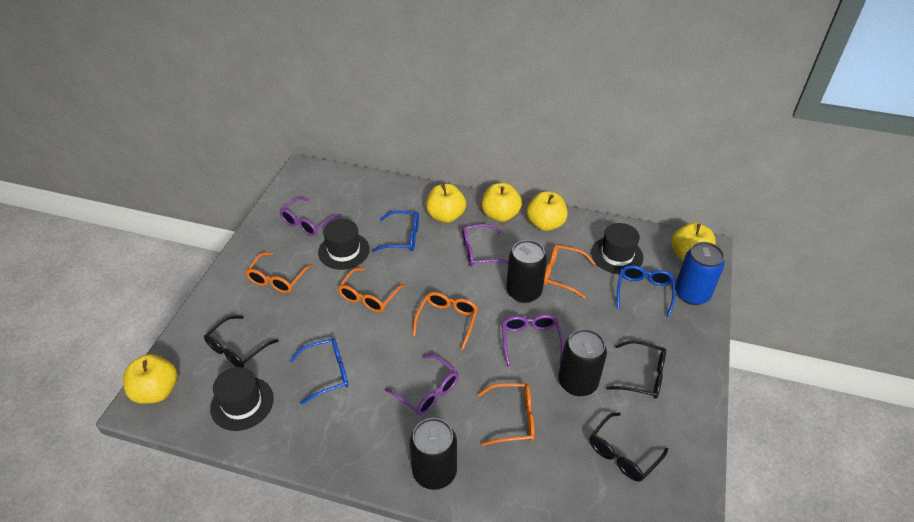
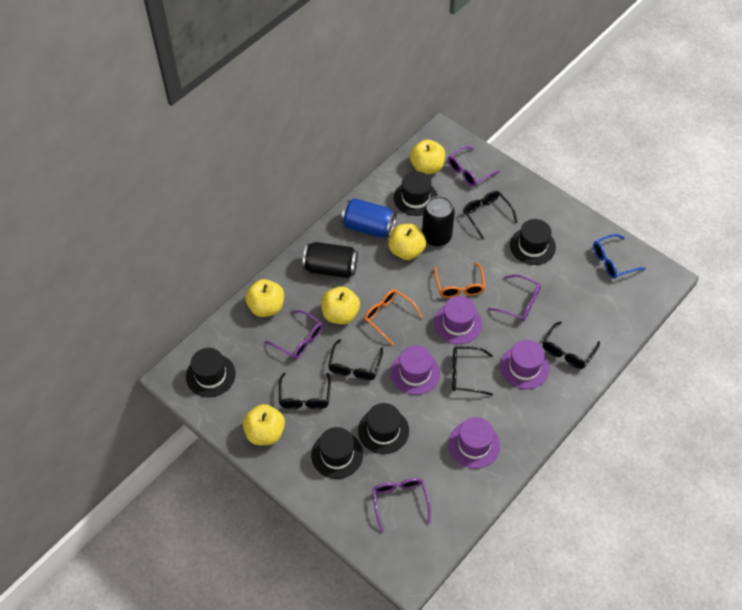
black can: 3 -> 2
black glasses: 3 -> 5
black hat: 3 -> 5
blue glasses: 3 -> 1
orange glasses: 5 -> 2
purple hat: 0 -> 4

